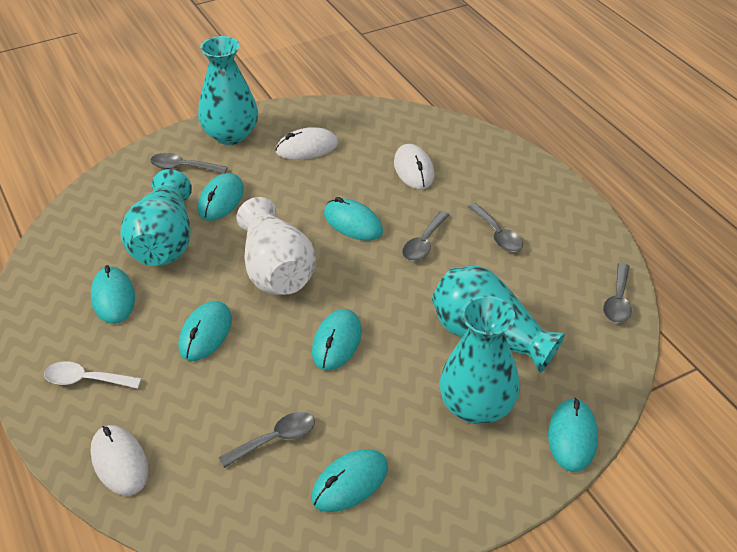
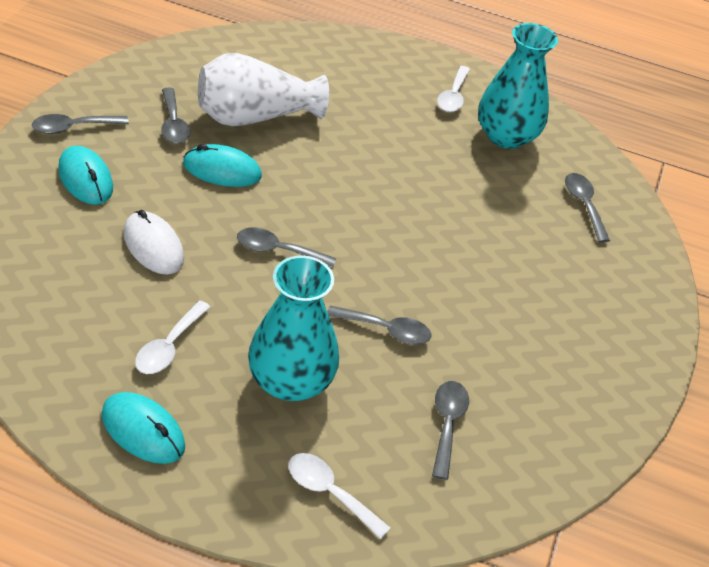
grey spoon: 5 -> 6
turquoise mouse: 7 -> 3
turquoise vase: 4 -> 2
white mouse: 3 -> 1
white spoon: 1 -> 3

